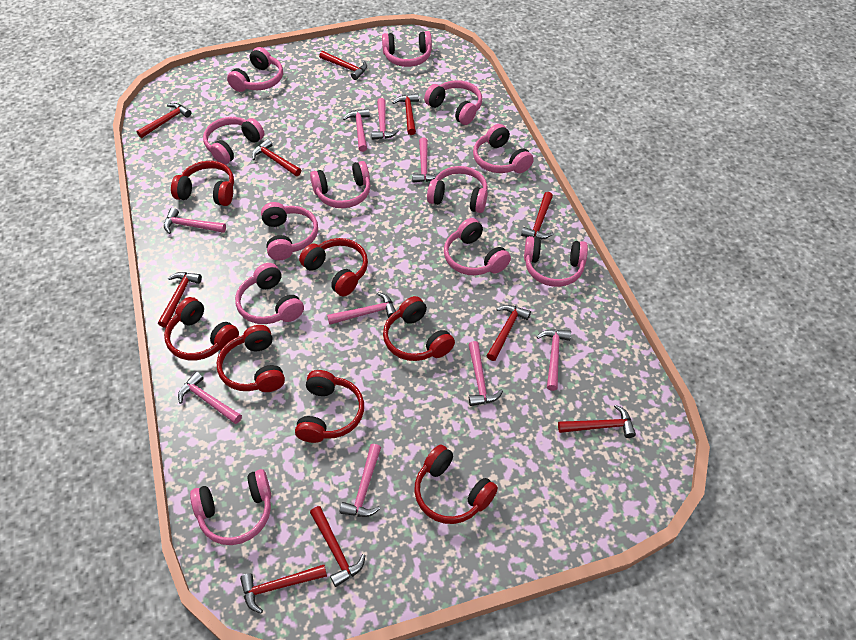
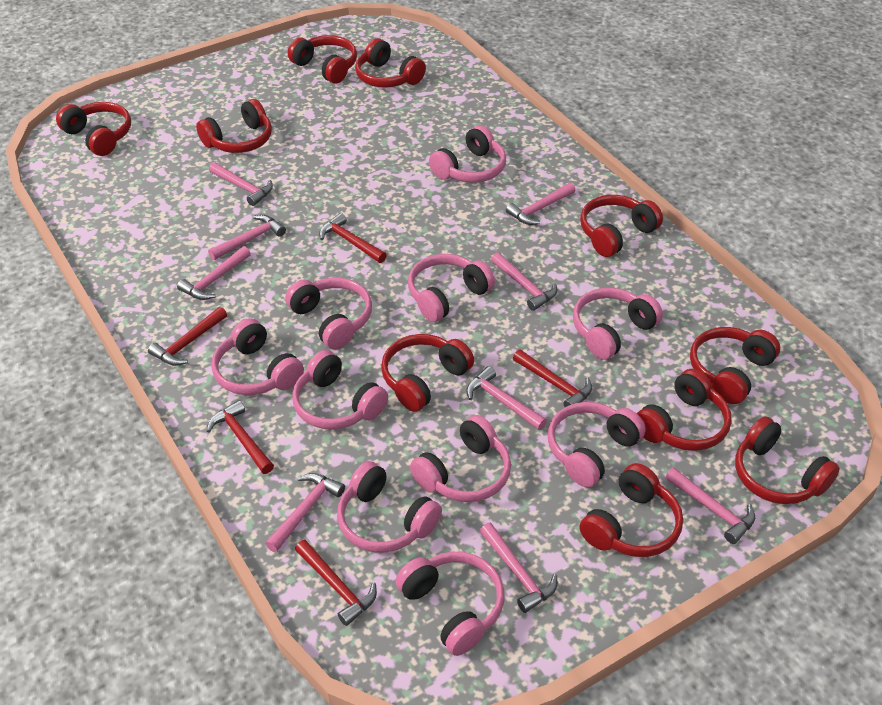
pink headphones: 12 -> 10
red hammer: 10 -> 5
red headphones: 7 -> 10

